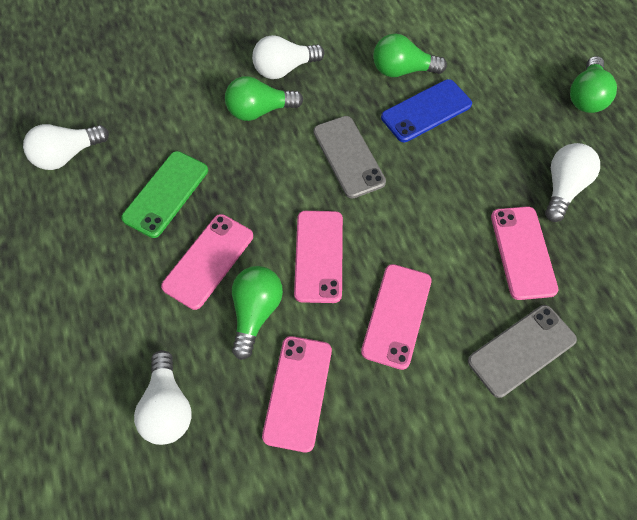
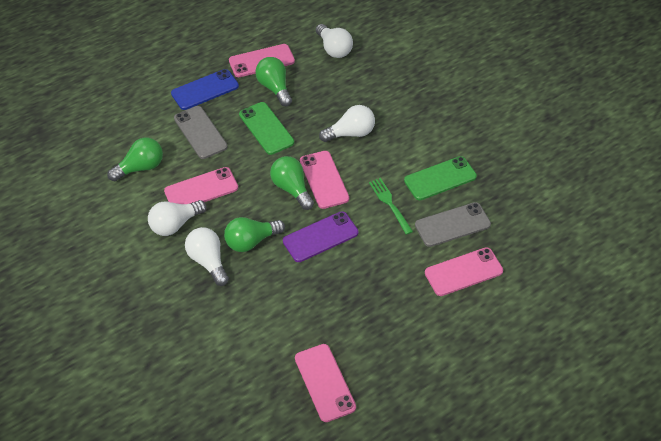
green fork: 0 -> 1
green phone: 1 -> 2
purple phone: 0 -> 1

